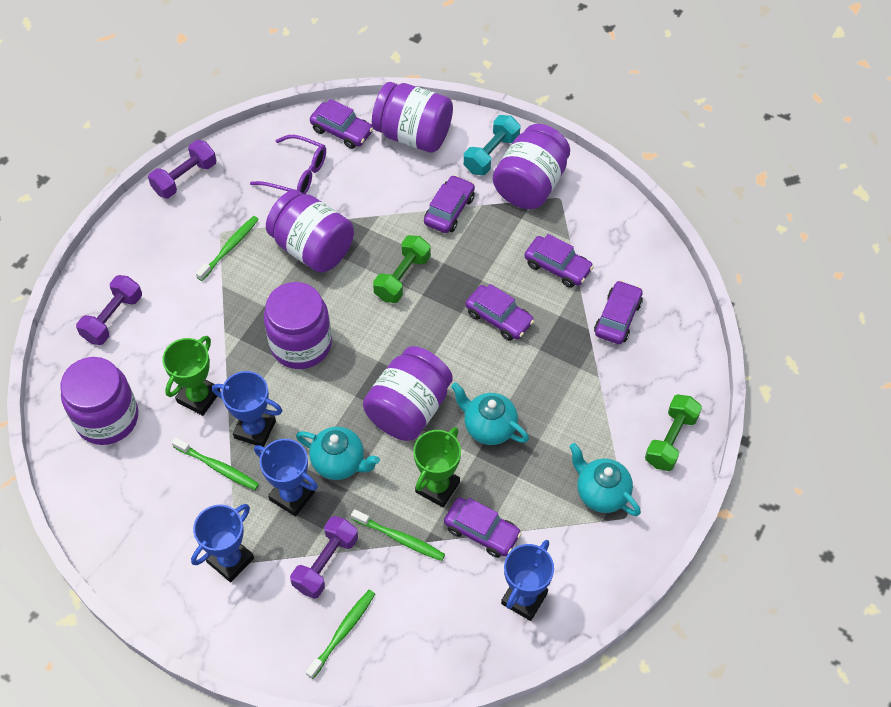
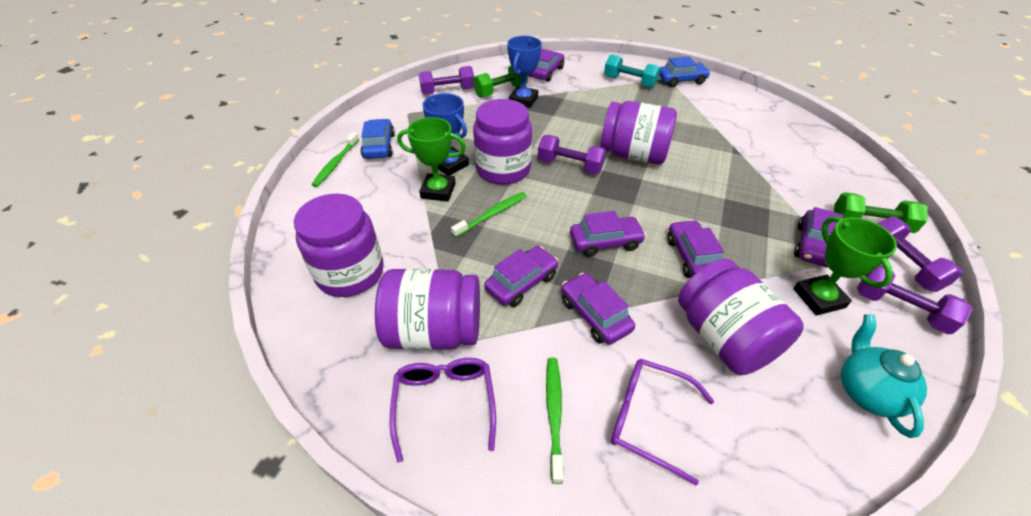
blue car: 0 -> 2
blue trophy: 4 -> 2
green toothbrush: 4 -> 3
purple dumbbell: 3 -> 4
purple glasses: 1 -> 2
purple jar: 6 -> 5
turquoise teapot: 3 -> 1

